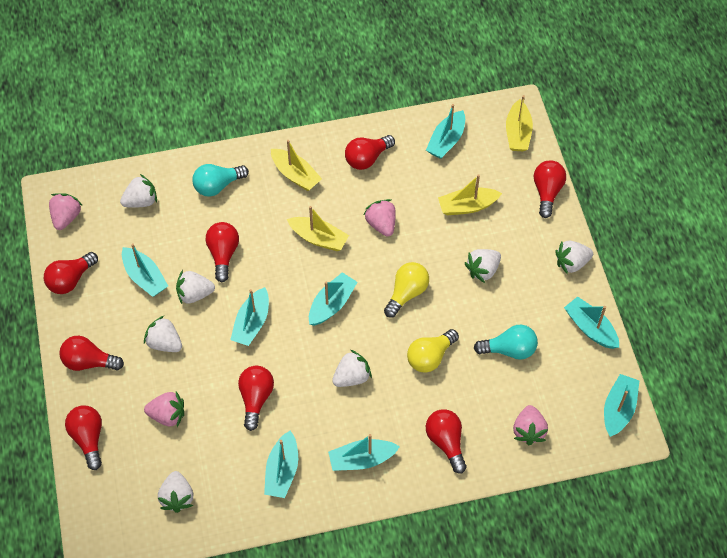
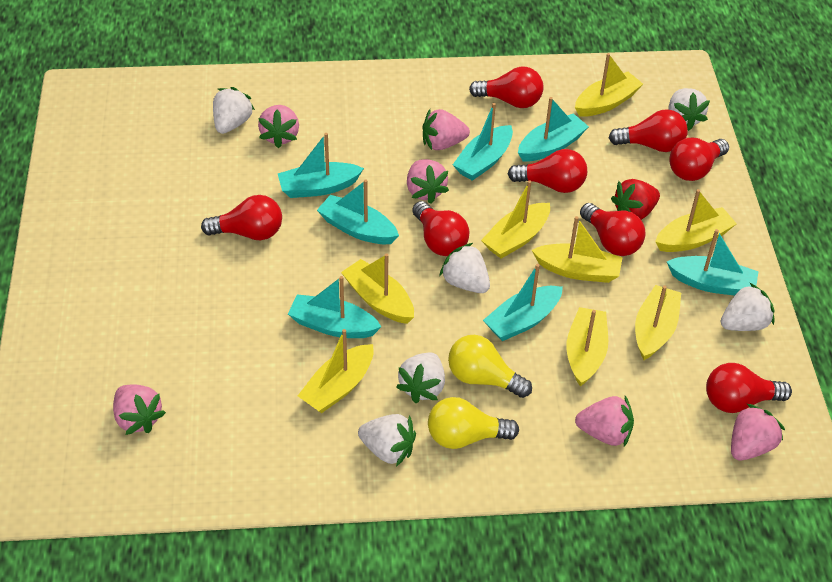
pink strawberry: 4 -> 6
red strawberry: 0 -> 1
turquoise boat: 8 -> 7
turquoise light bulb: 2 -> 0
white strawberry: 7 -> 6
yellow boat: 4 -> 8

